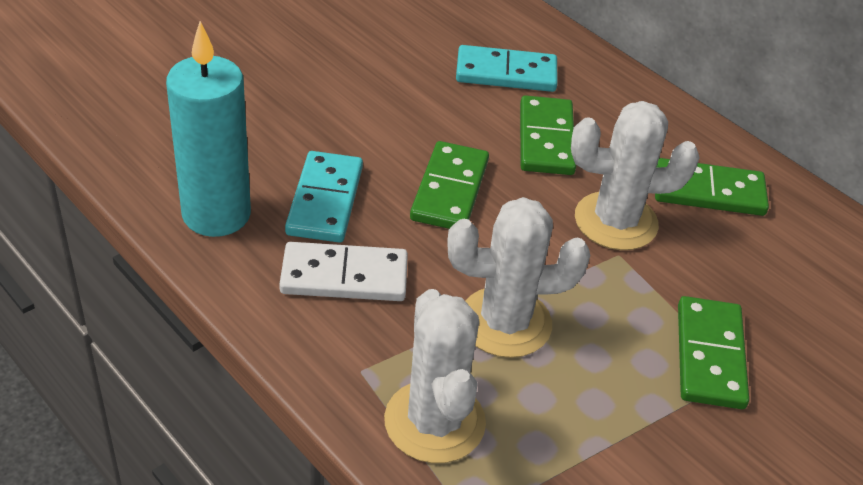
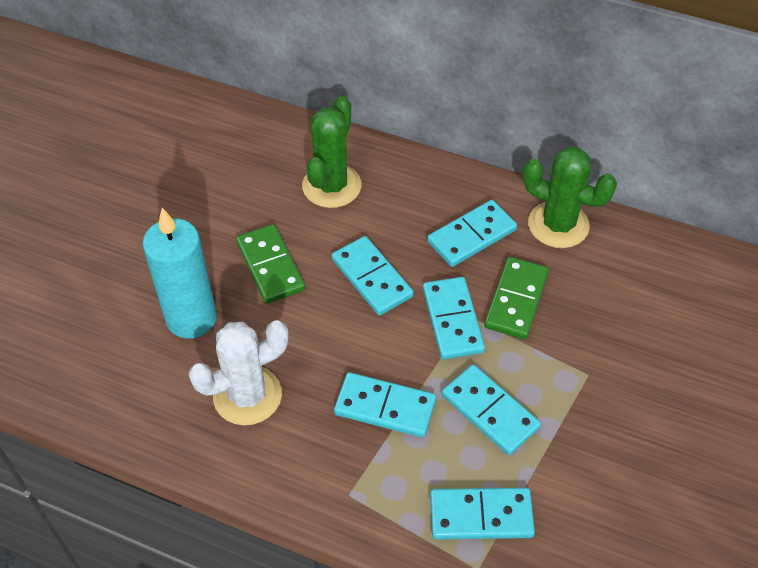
green cactus: 0 -> 2
green domino: 4 -> 2
turquoise domino: 2 -> 6
white cactus: 3 -> 1
white domino: 1 -> 0

